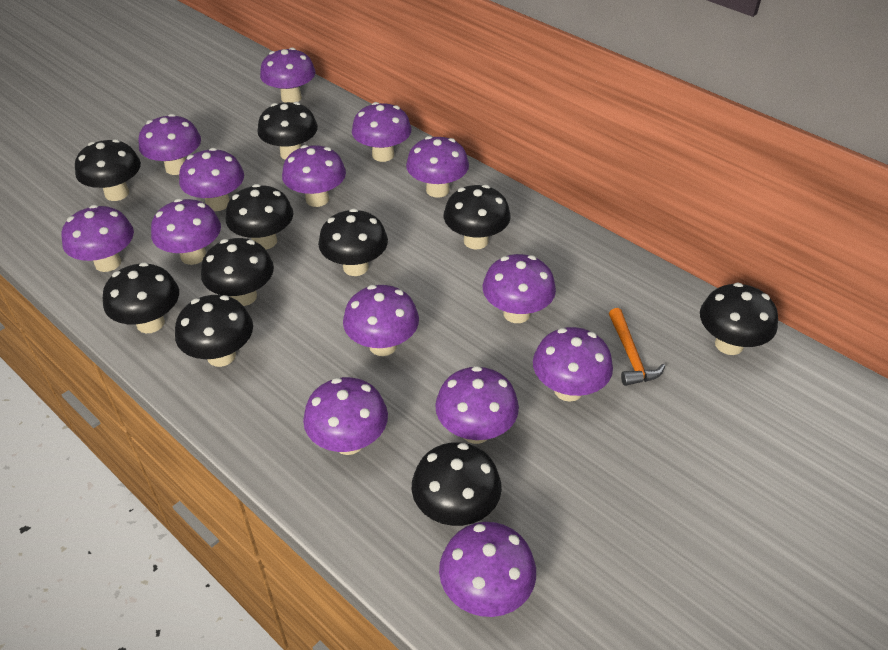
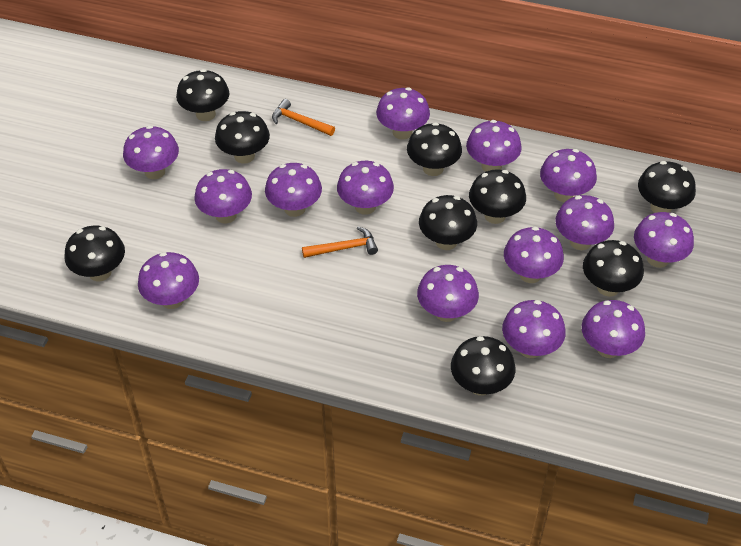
black mushroom: 10 -> 9
orange hammer: 1 -> 2

